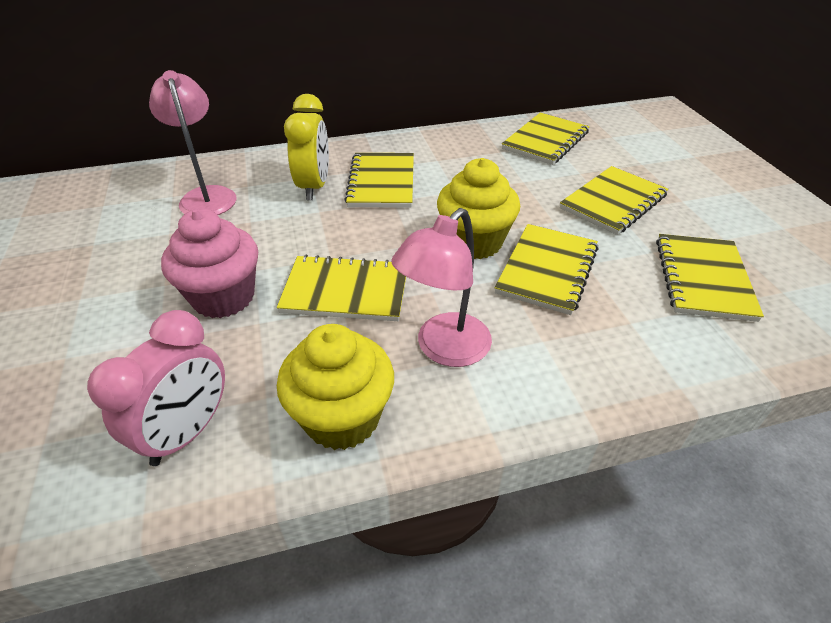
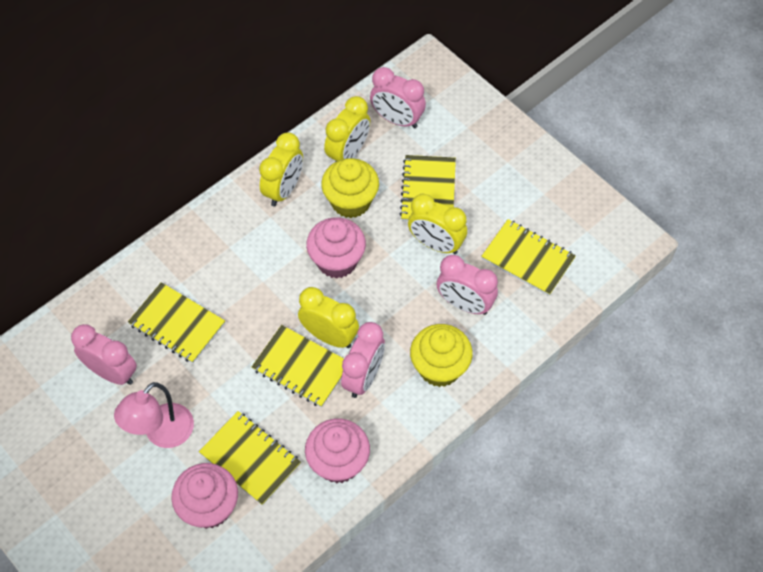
pink clock: 1 -> 4
pink cupcake: 1 -> 3
pink lamp: 2 -> 1
yellow clock: 1 -> 4
yellow notebook: 6 -> 5

